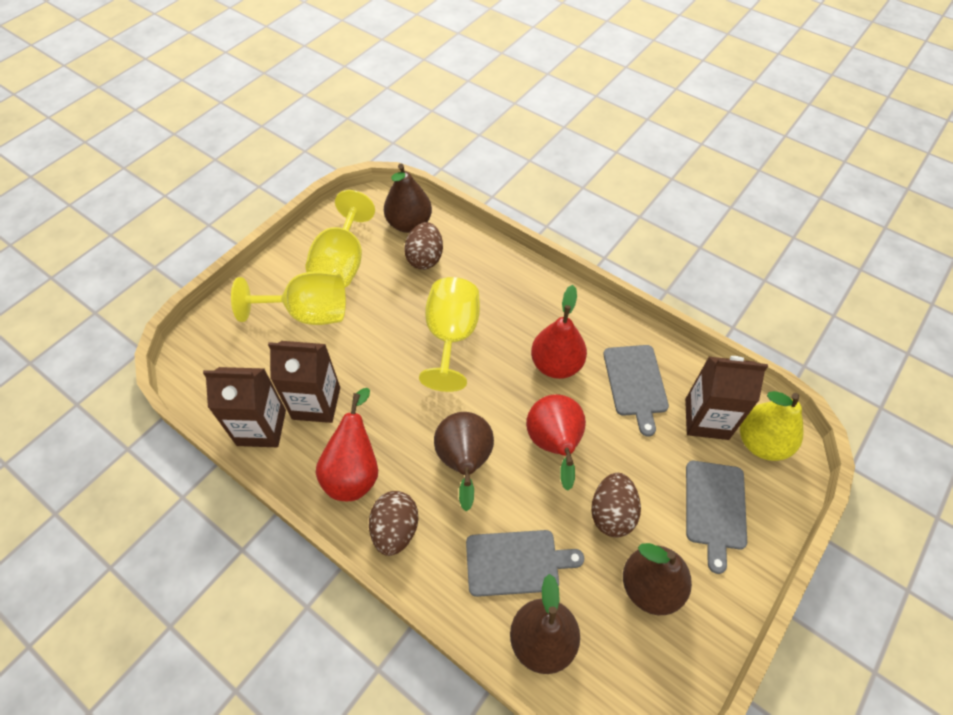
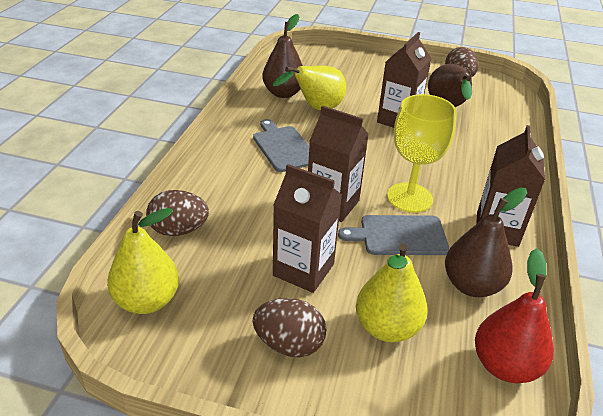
brown carton: 3 -> 4
brown pear: 4 -> 3
grey cutting board: 3 -> 2
red pear: 3 -> 1
yellow goblet: 3 -> 1
yellow pear: 1 -> 3

